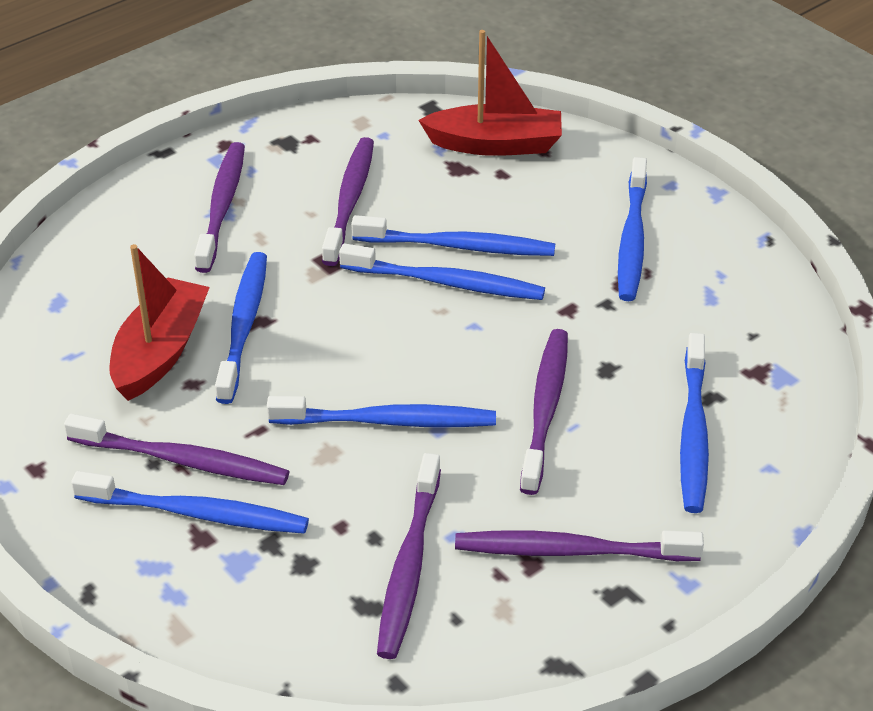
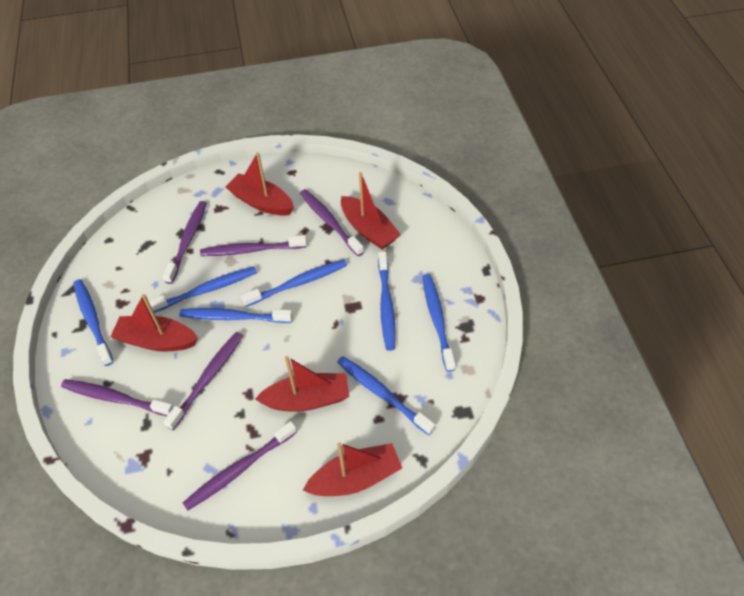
red boat: 2 -> 5

